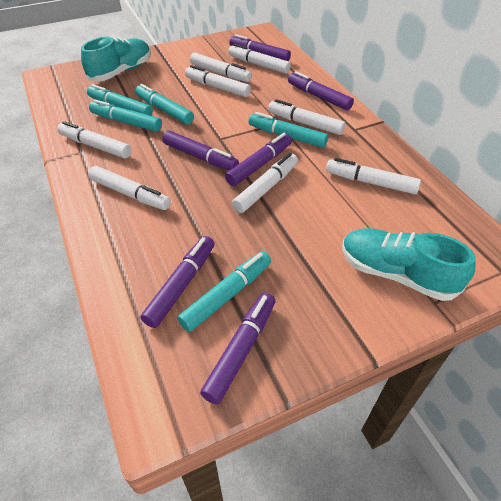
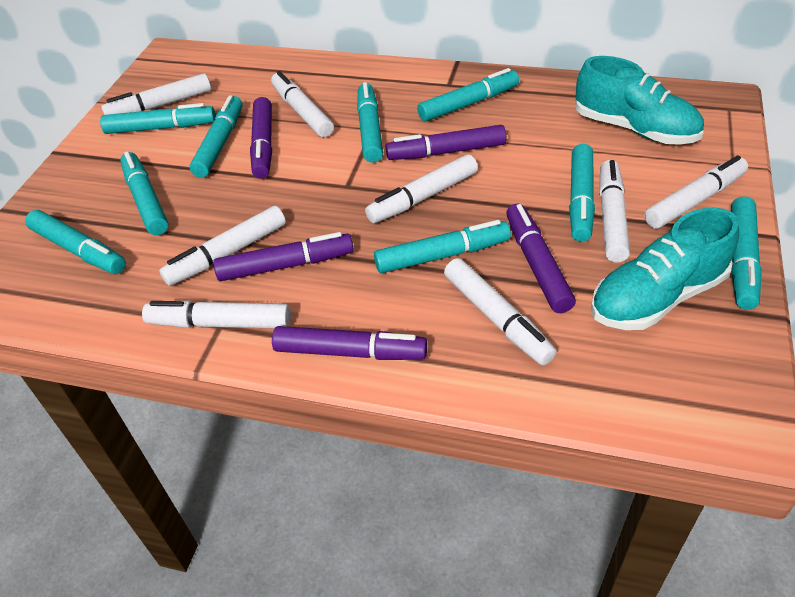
purple marker: 6 -> 5
turquoise marker: 5 -> 9

